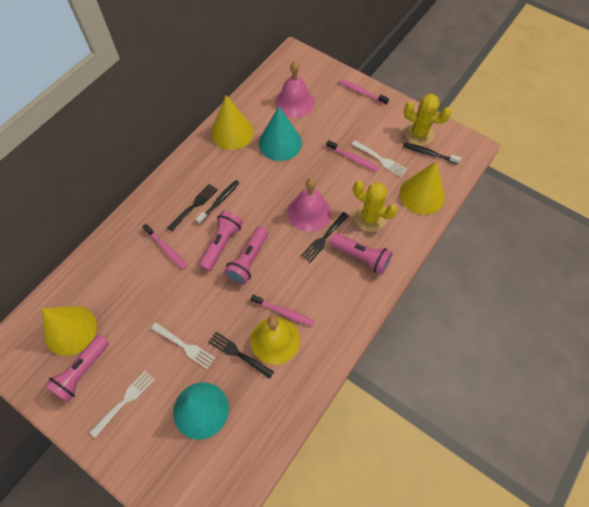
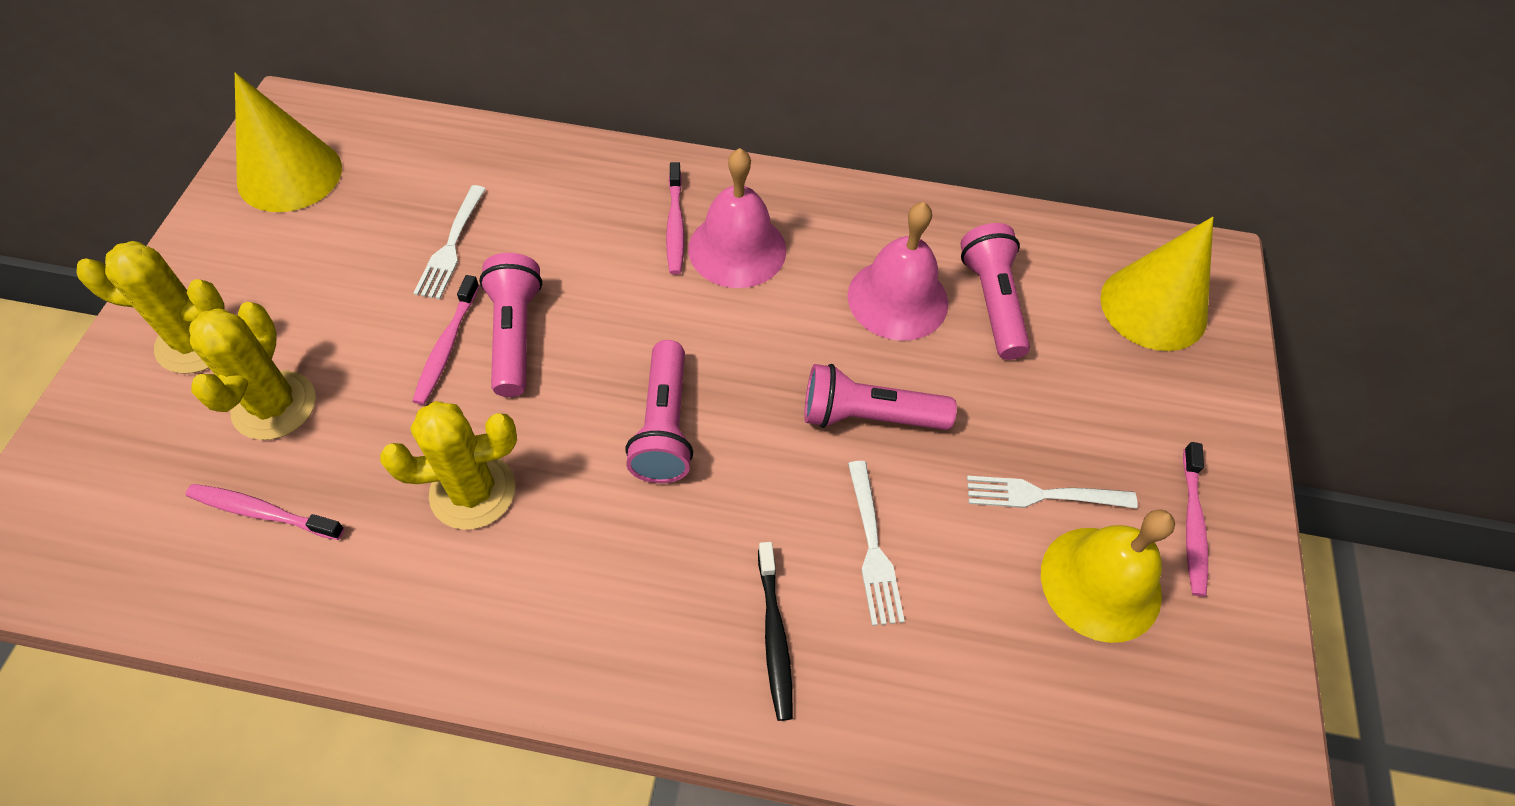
black fork: 3 -> 0
black toothbrush: 2 -> 1
turquoise cone: 2 -> 0
yellow cactus: 2 -> 3
yellow cone: 3 -> 2

